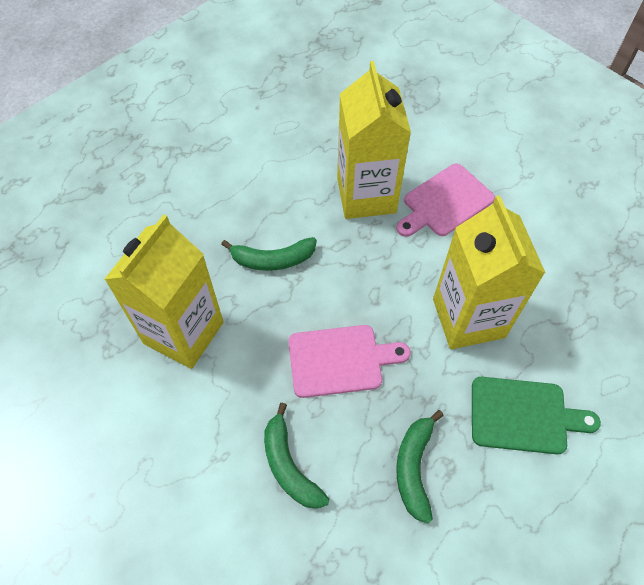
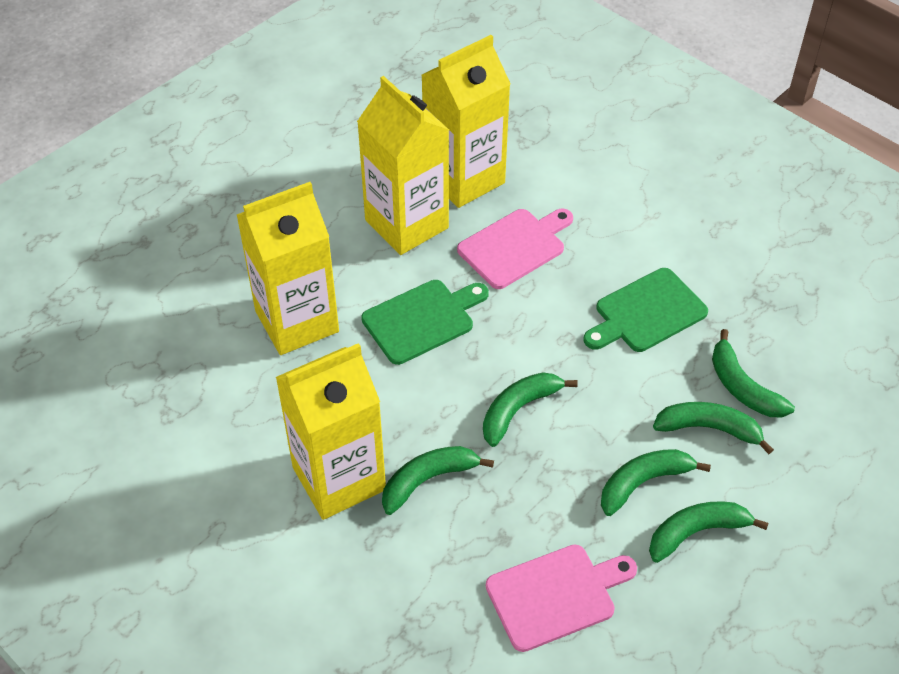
green banana: 3 -> 6
green cutting board: 1 -> 2
yellow carton: 3 -> 4

